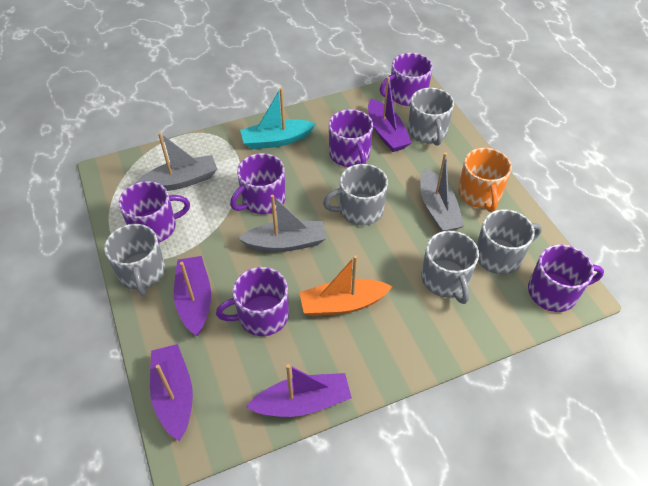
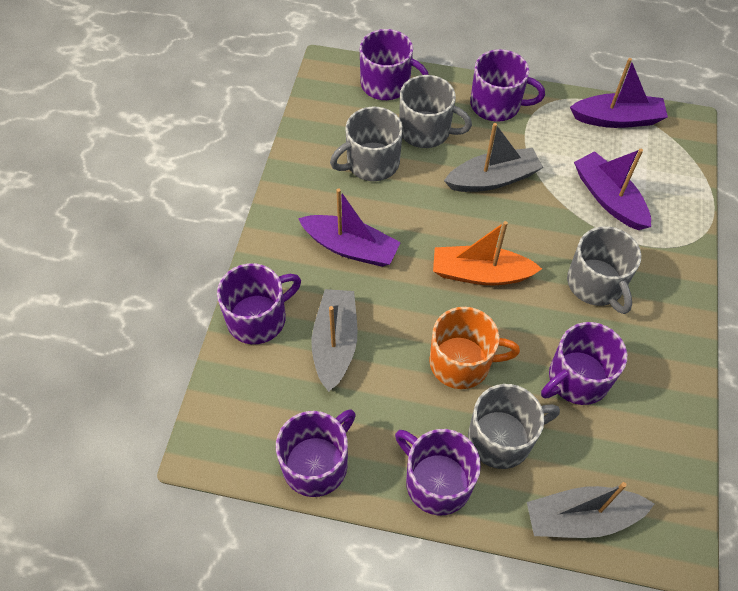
grey mug: 5 -> 4
purple boat: 4 -> 3
turquoise boat: 1 -> 0

